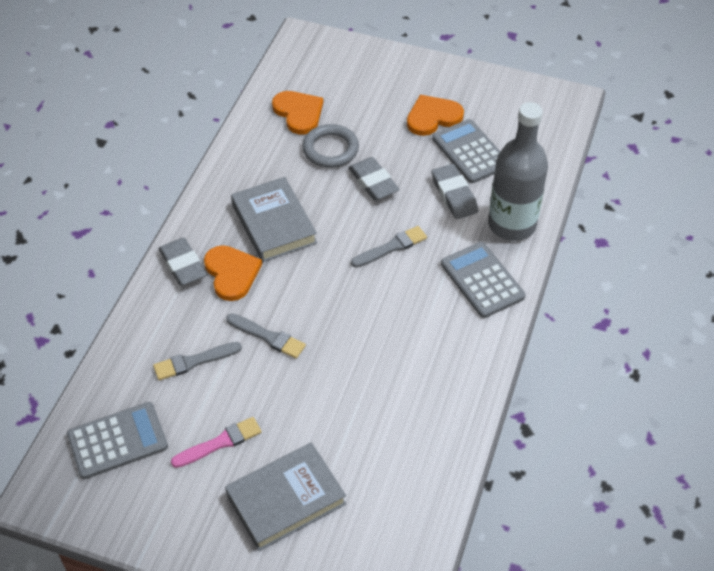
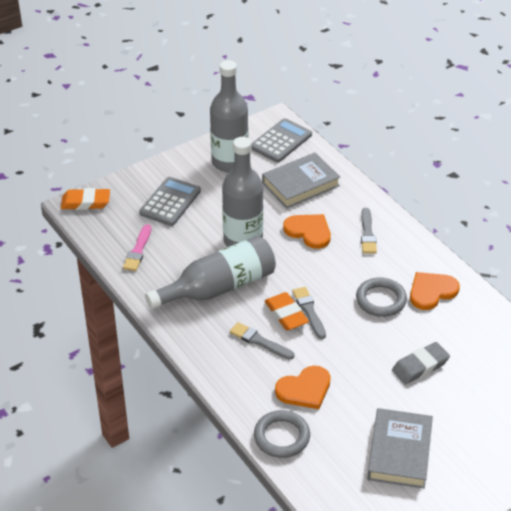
grey bottle: 1 -> 3
grey calculator: 3 -> 2
grey eraser: 3 -> 1
grey ring: 1 -> 2
orange eraser: 0 -> 2

